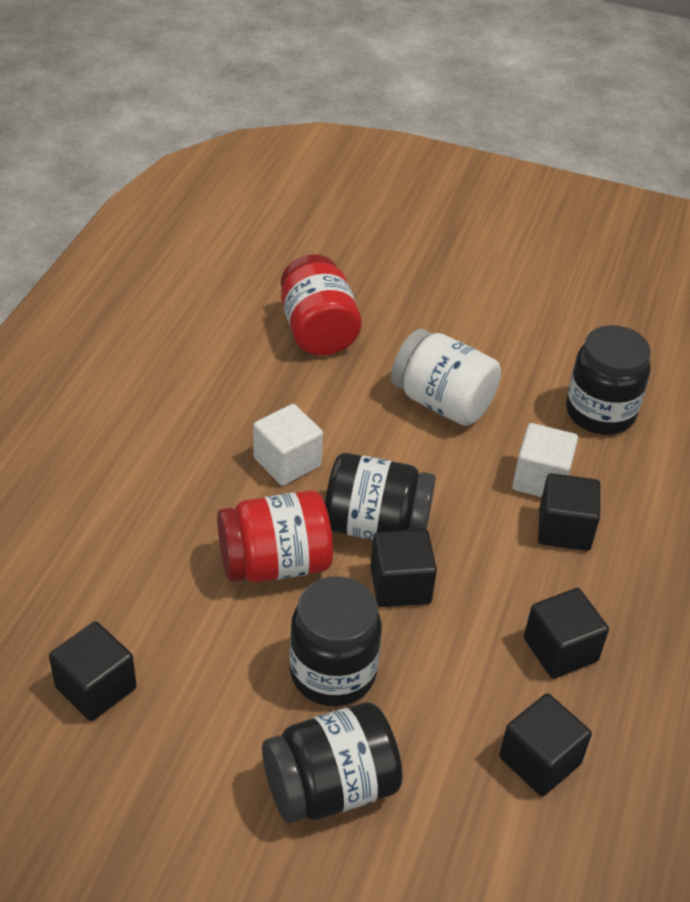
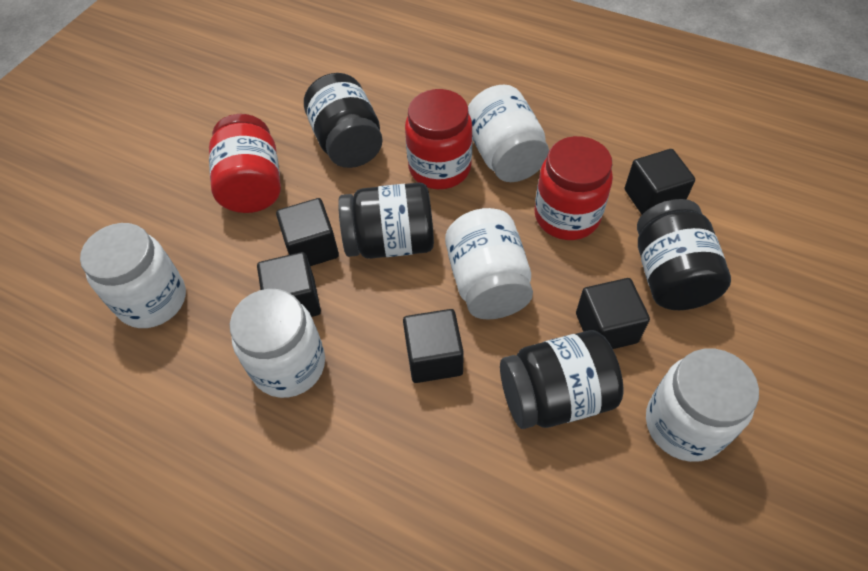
red jar: 2 -> 3
white cube: 2 -> 0
white jar: 1 -> 5

